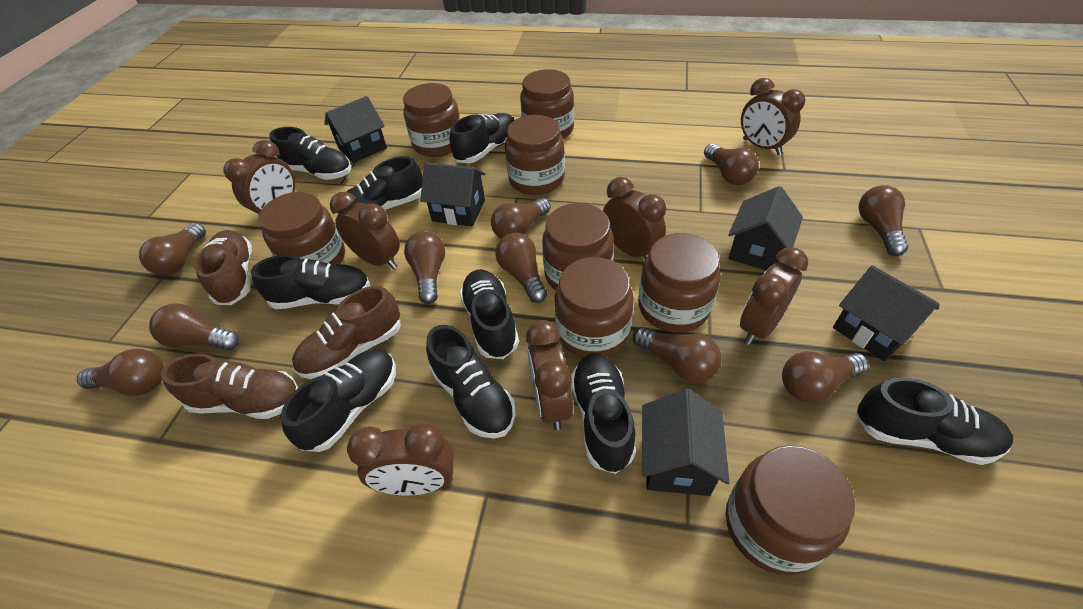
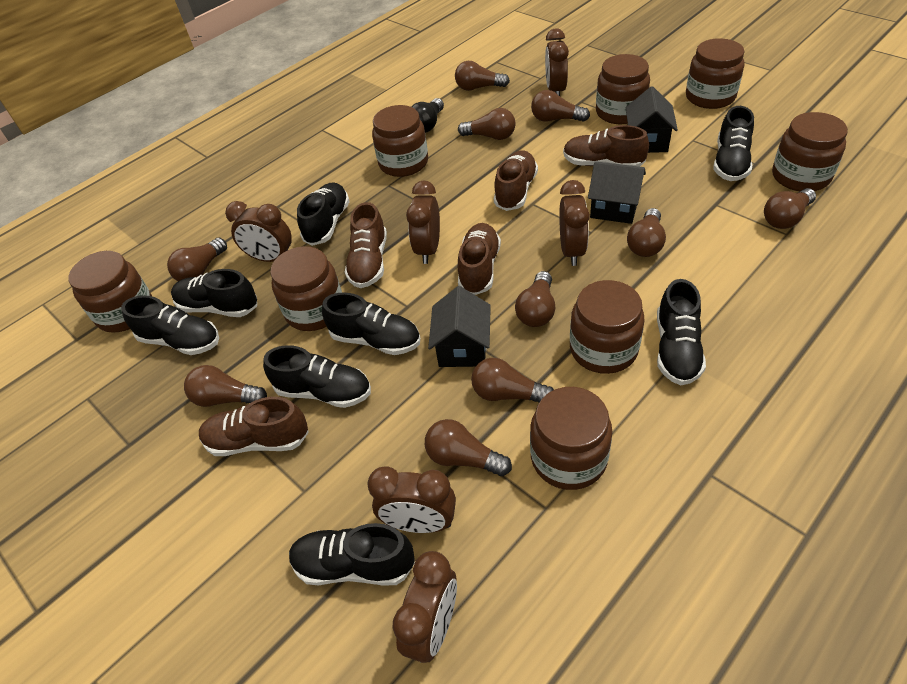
black house: 5 -> 3
black light bulb: 0 -> 1
black shoe: 9 -> 8
brown clock: 7 -> 6
brown shoe: 3 -> 5

